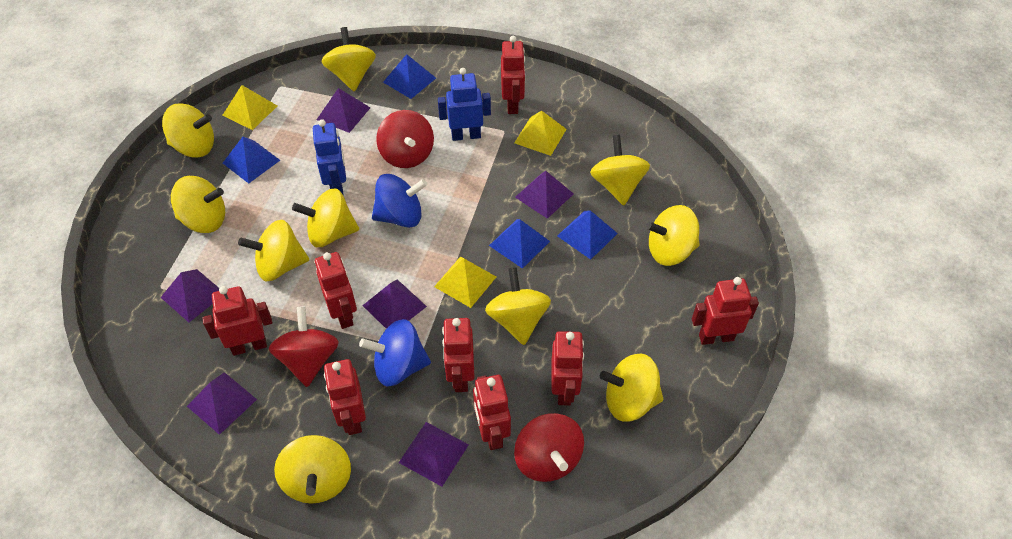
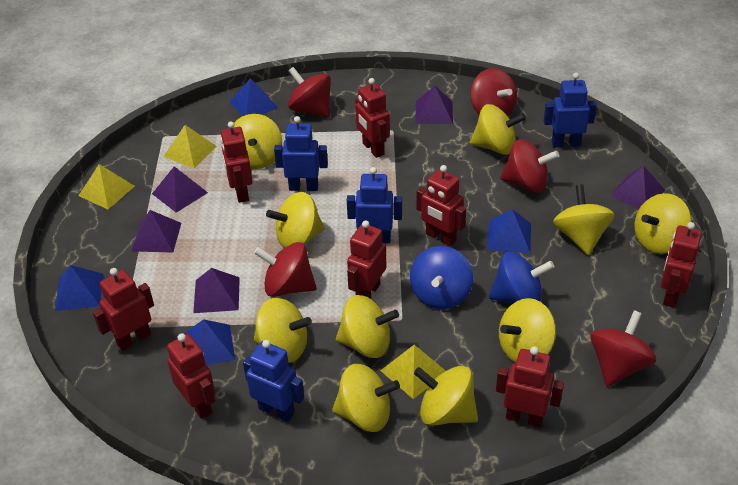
blue robot: 2 -> 4
purple pyramid: 6 -> 5
red spinning top: 3 -> 5

